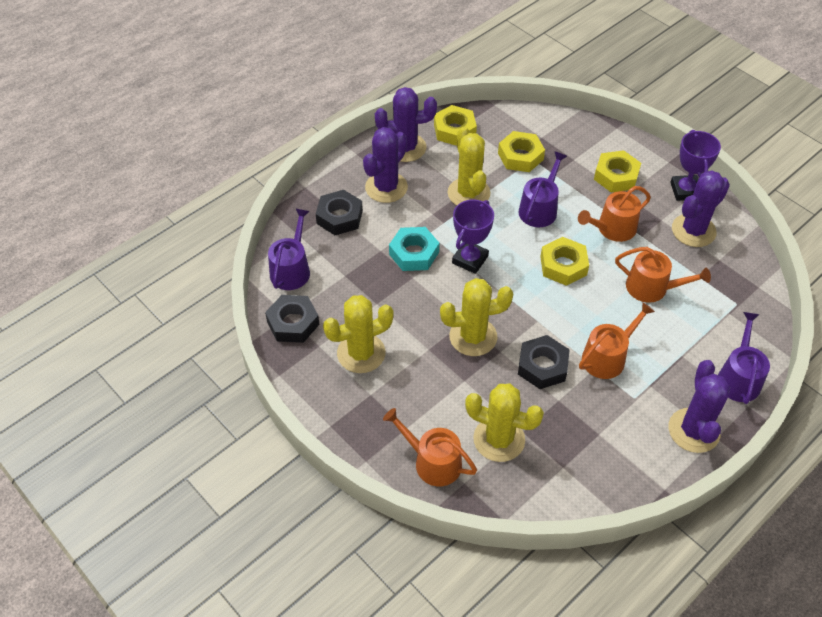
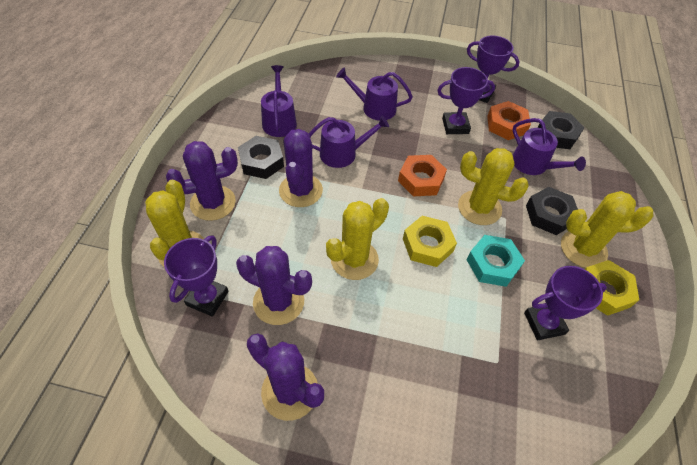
orange nut: 0 -> 2
orange watering can: 4 -> 0
purple trophy: 2 -> 4
purple watering can: 3 -> 4
yellow nut: 4 -> 2

